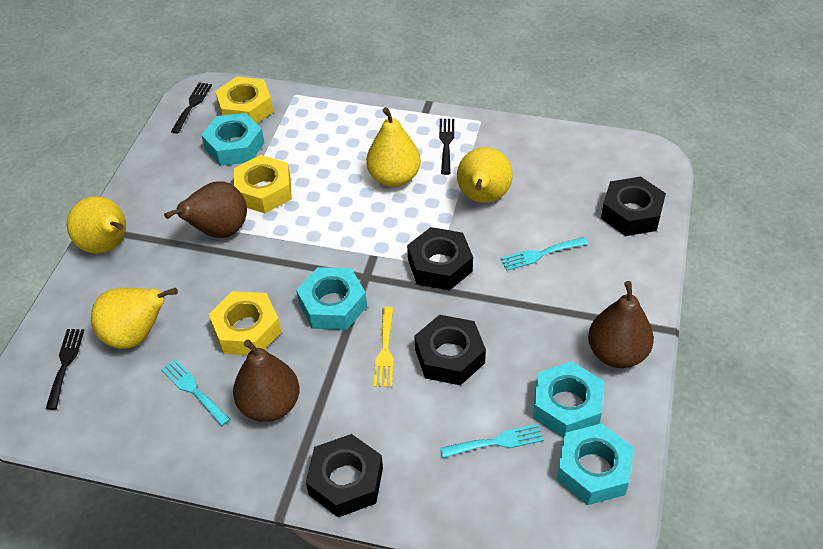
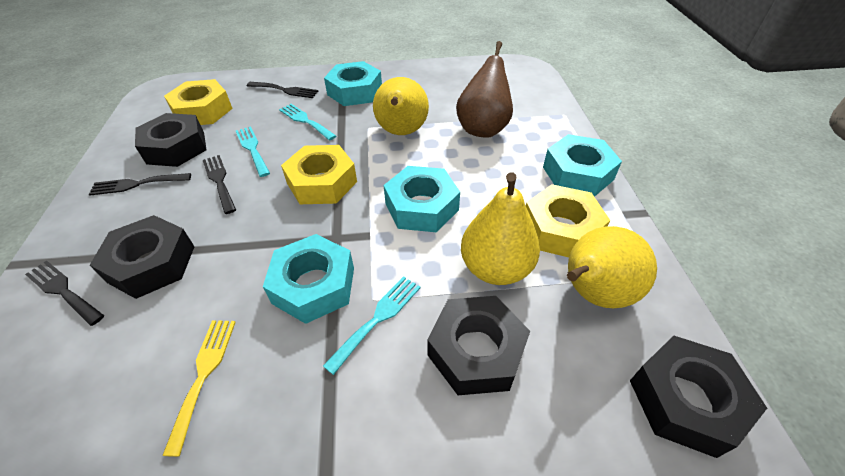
black fork: 3 -> 4
brown pear: 3 -> 1
yellow pear: 4 -> 3

